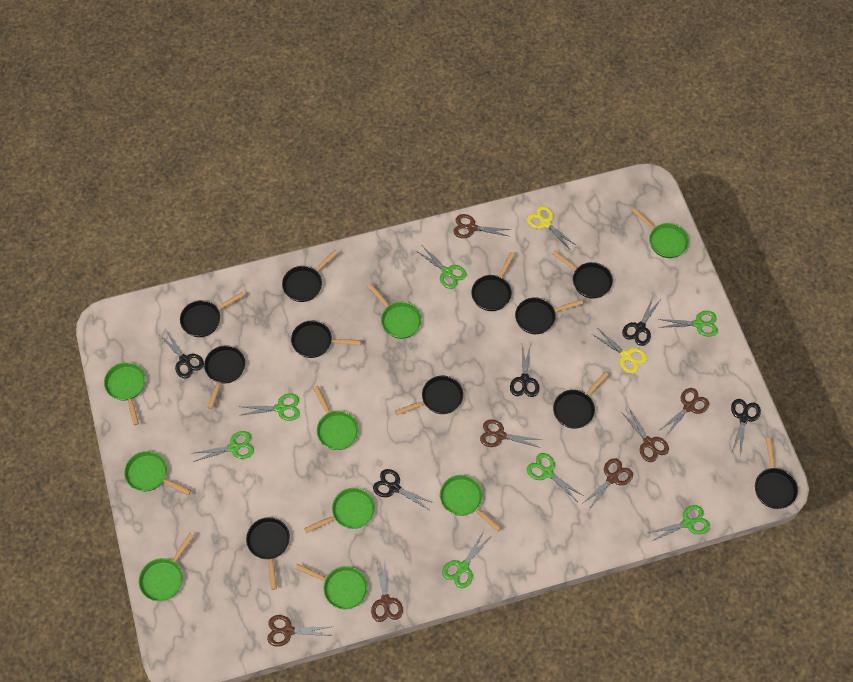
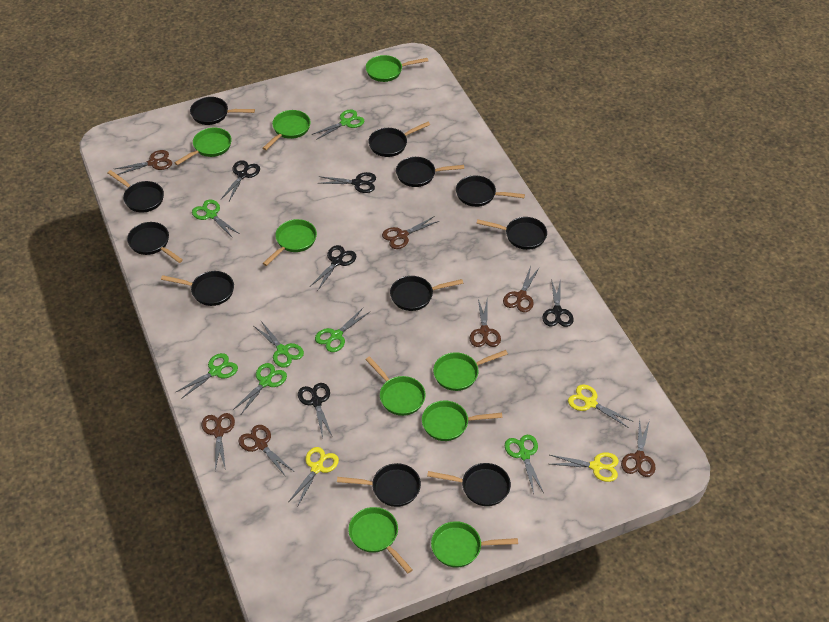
yellow scissors: 2 -> 3

